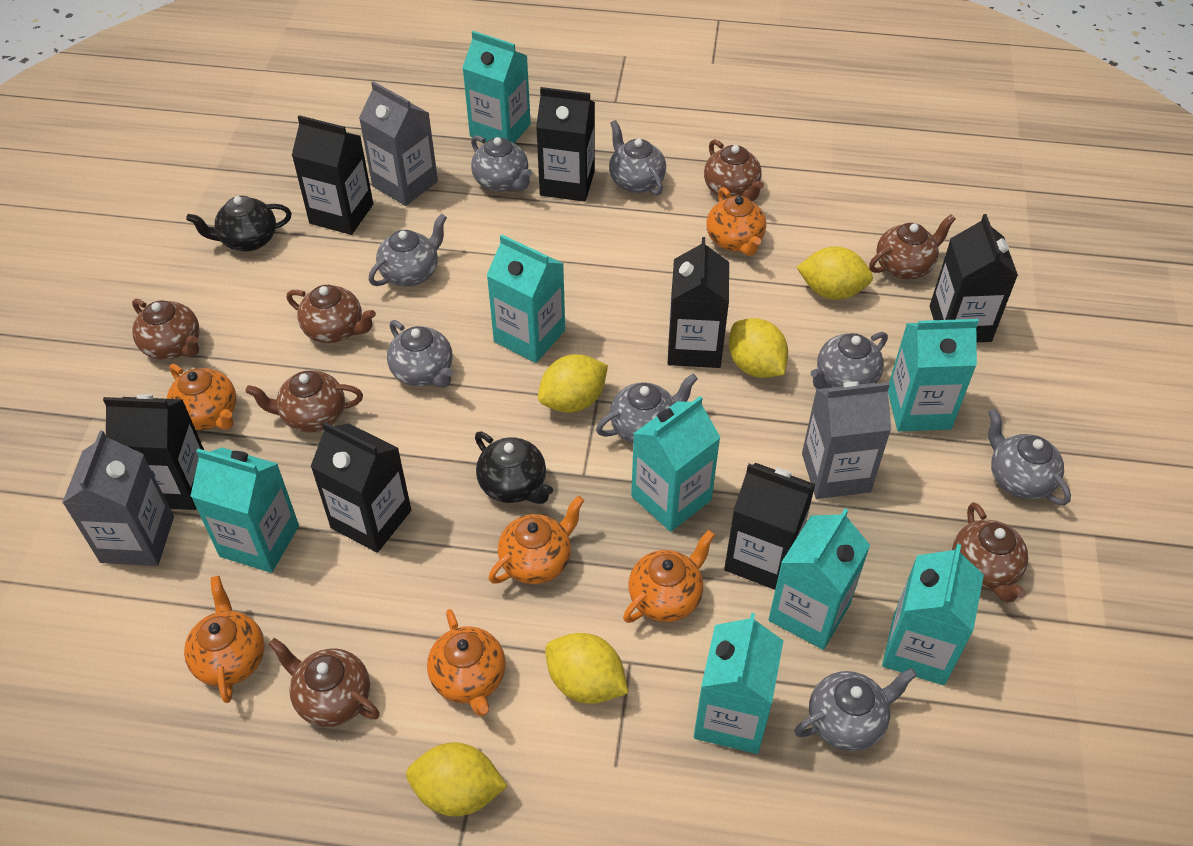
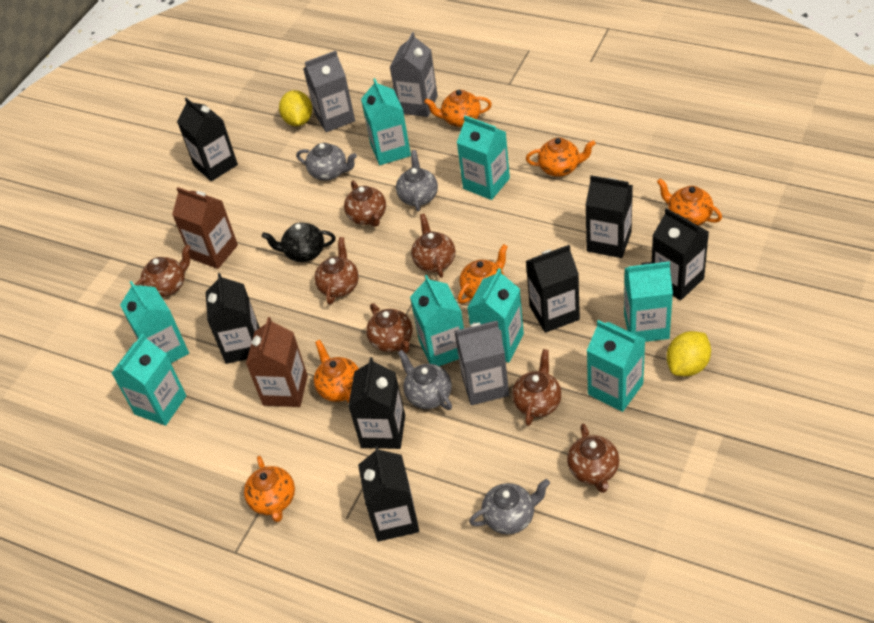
black teapot: 2 -> 1
brown carton: 0 -> 2
grey teapot: 8 -> 4
yellow lemon: 5 -> 2

